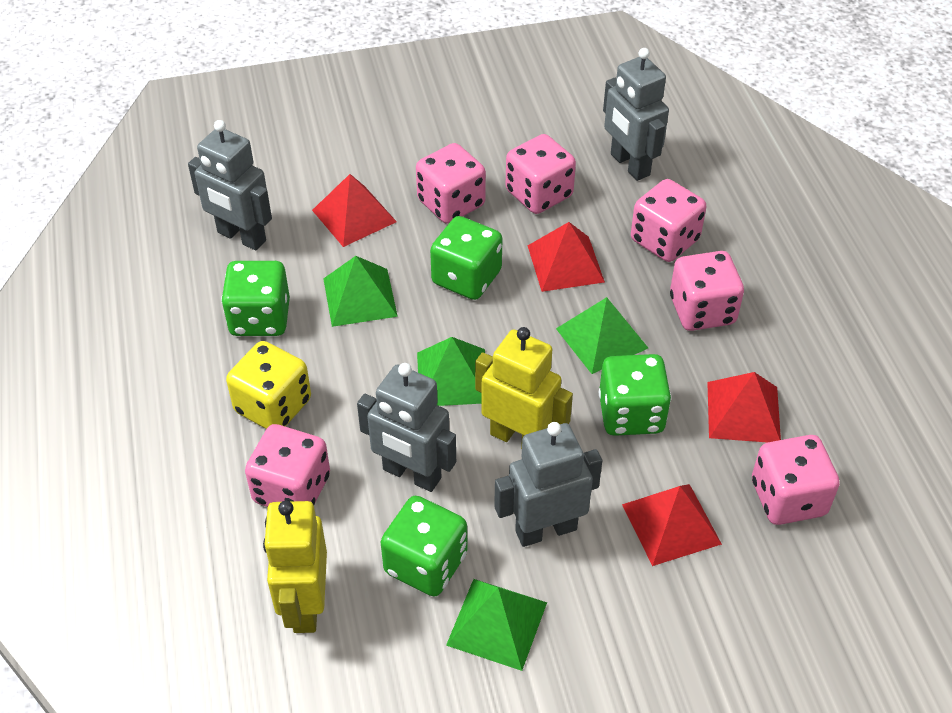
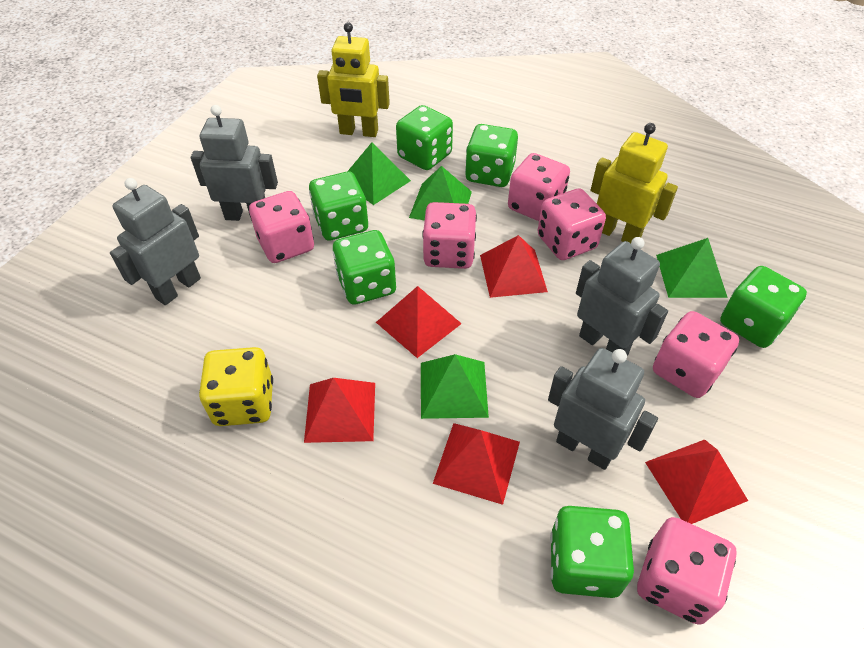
green dice: 4 -> 6
red pyramid: 4 -> 5

